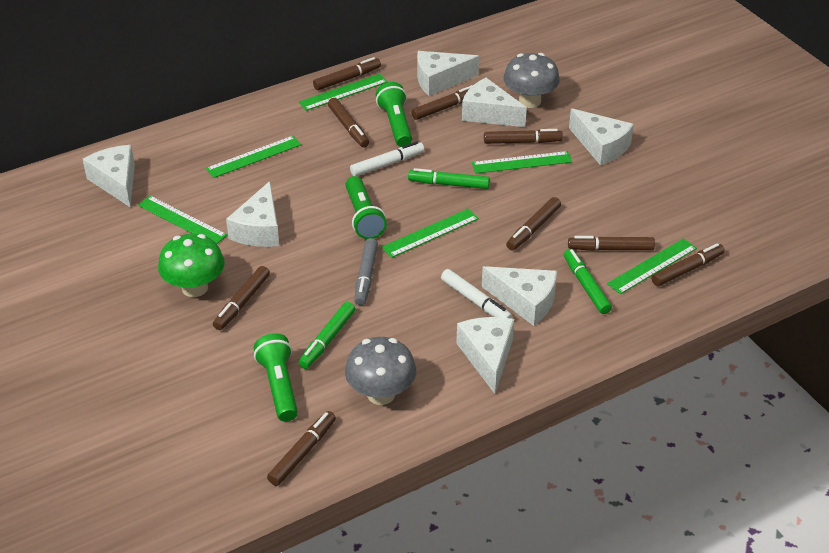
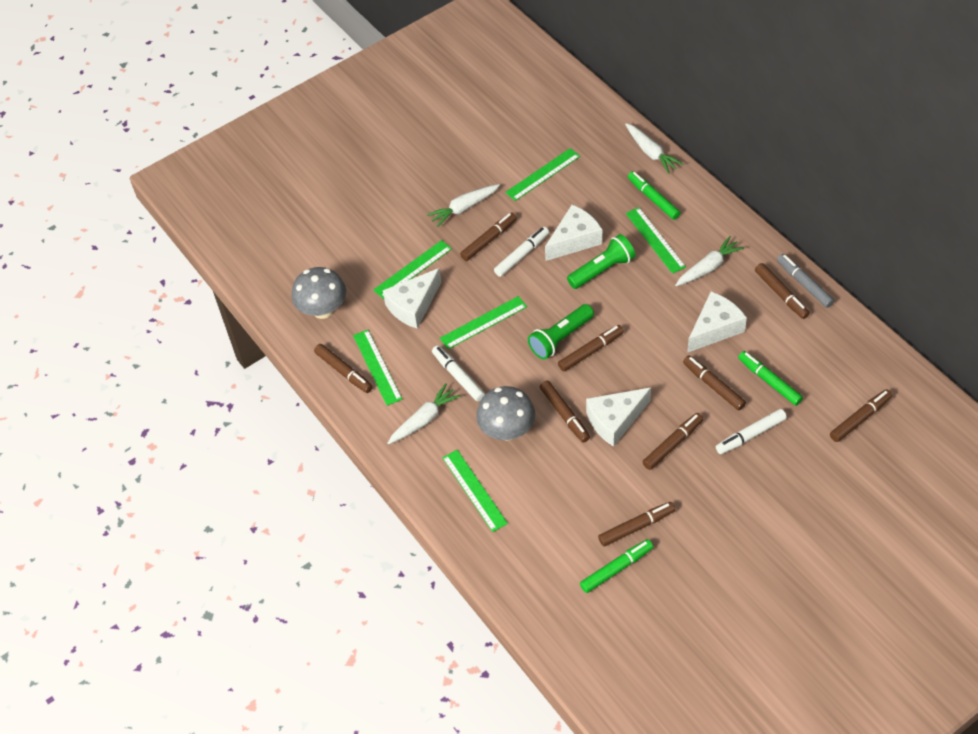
green flashlight: 3 -> 2
green mushroom: 1 -> 0
white carrot: 0 -> 4
white cheese: 7 -> 4
white marker: 2 -> 3

